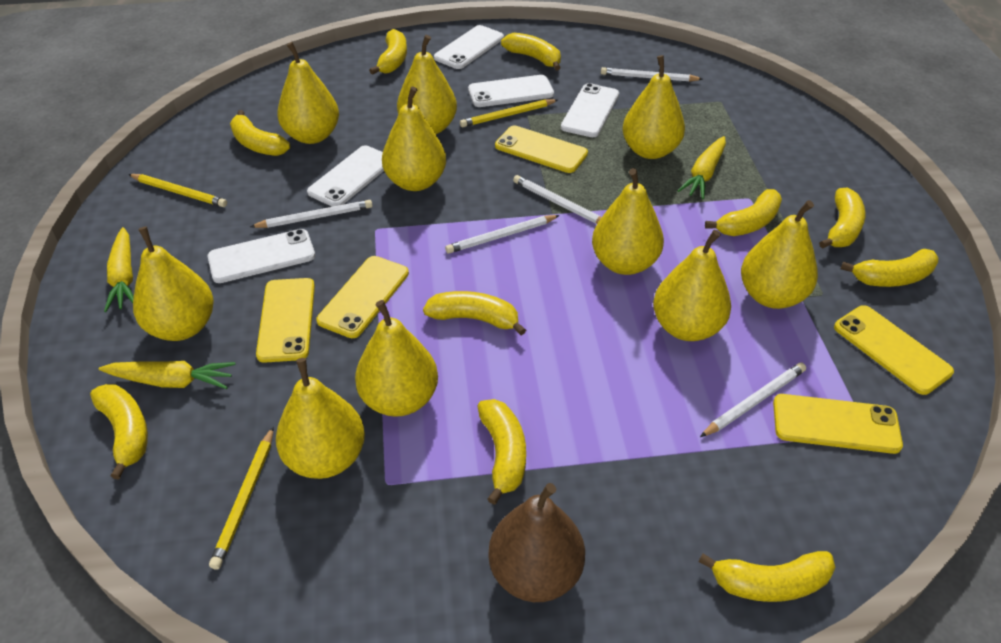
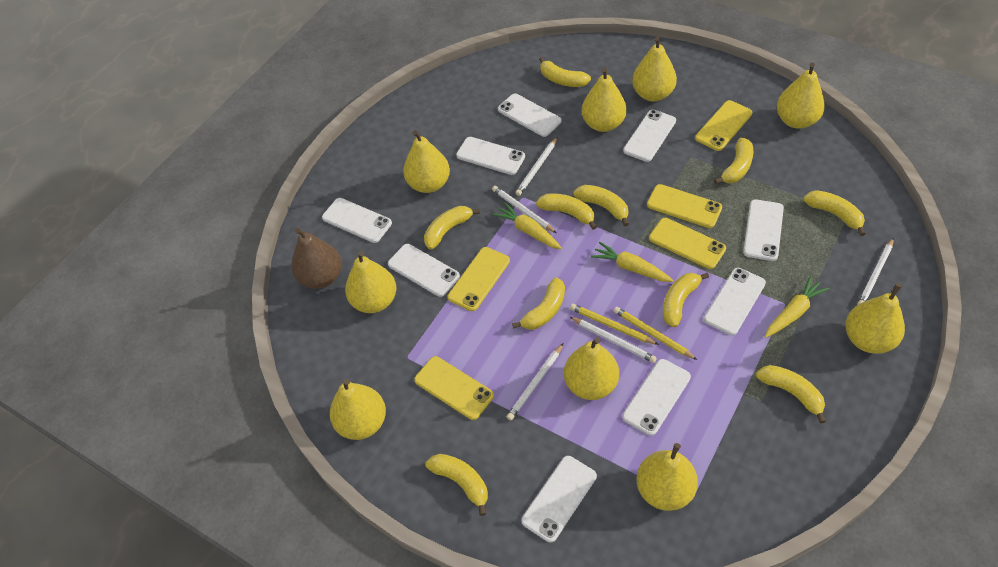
white phone: 5 -> 9
yellow pear: 10 -> 9
yellow pencil: 3 -> 2

